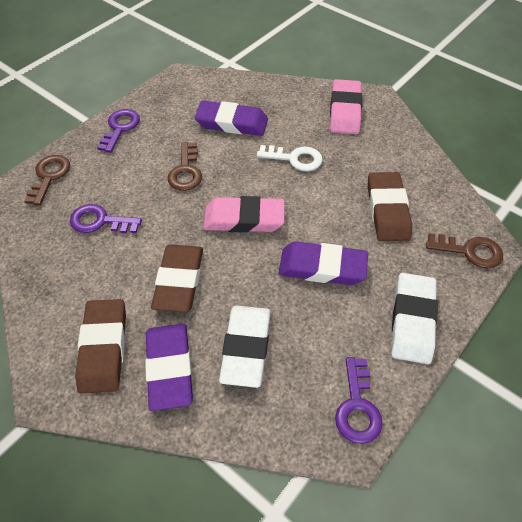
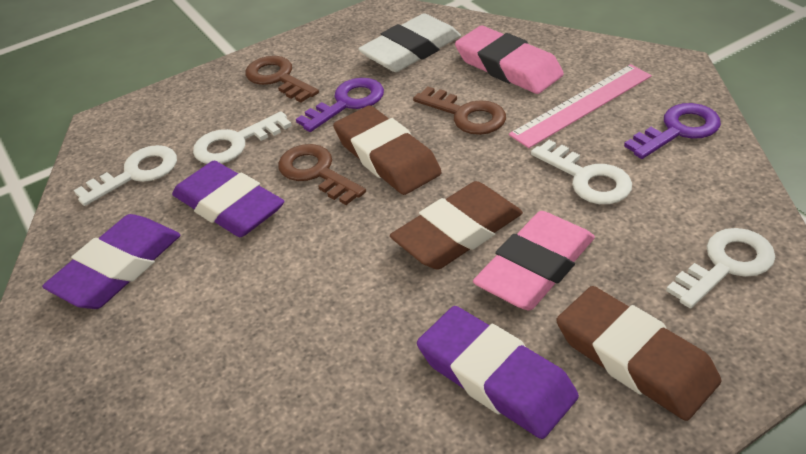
pink ruler: 0 -> 1
purple key: 3 -> 2
white eraser: 2 -> 1
white key: 1 -> 4

